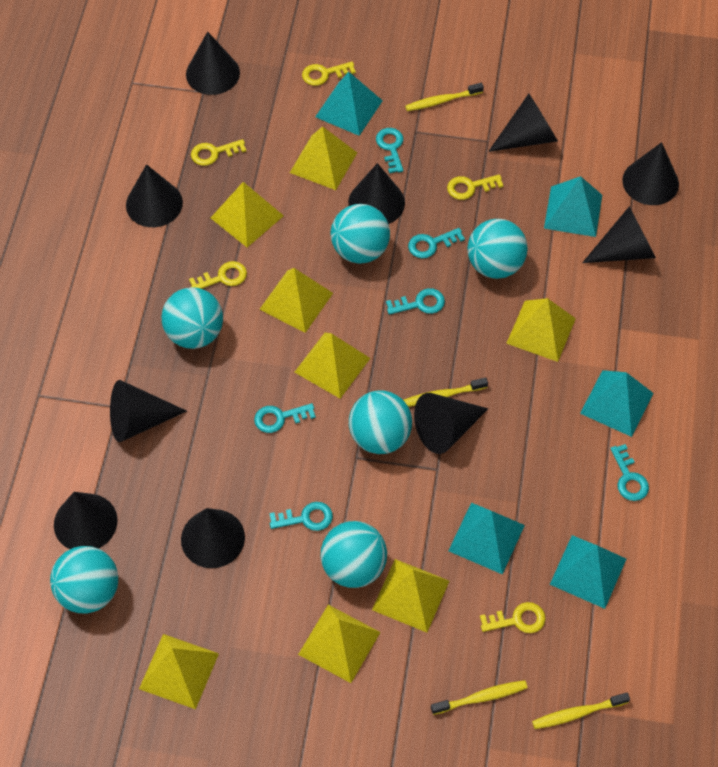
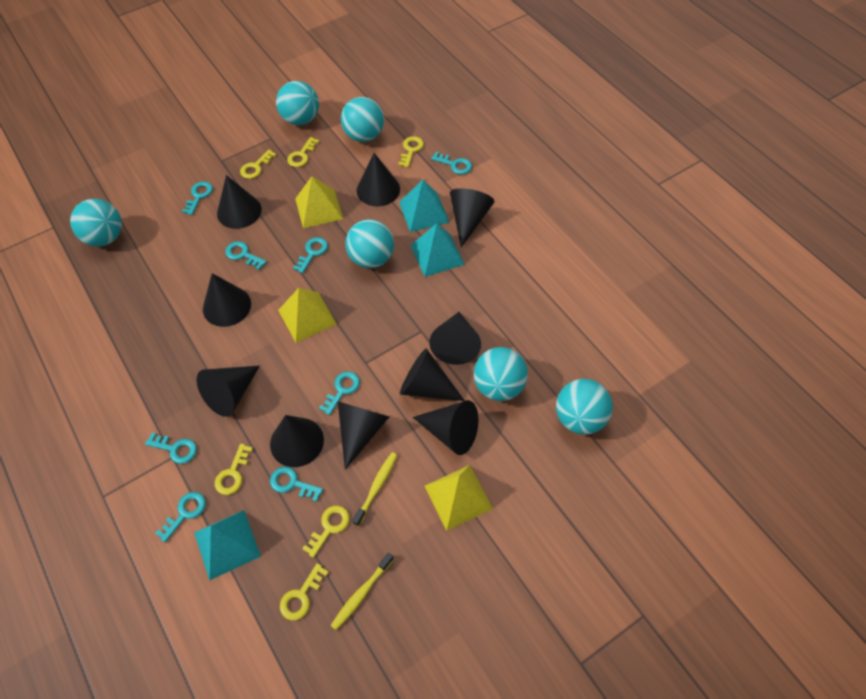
turquoise key: 6 -> 8
turquoise pyramid: 5 -> 3
yellow key: 5 -> 6
yellow pyramid: 8 -> 3
yellow toothbrush: 4 -> 2

